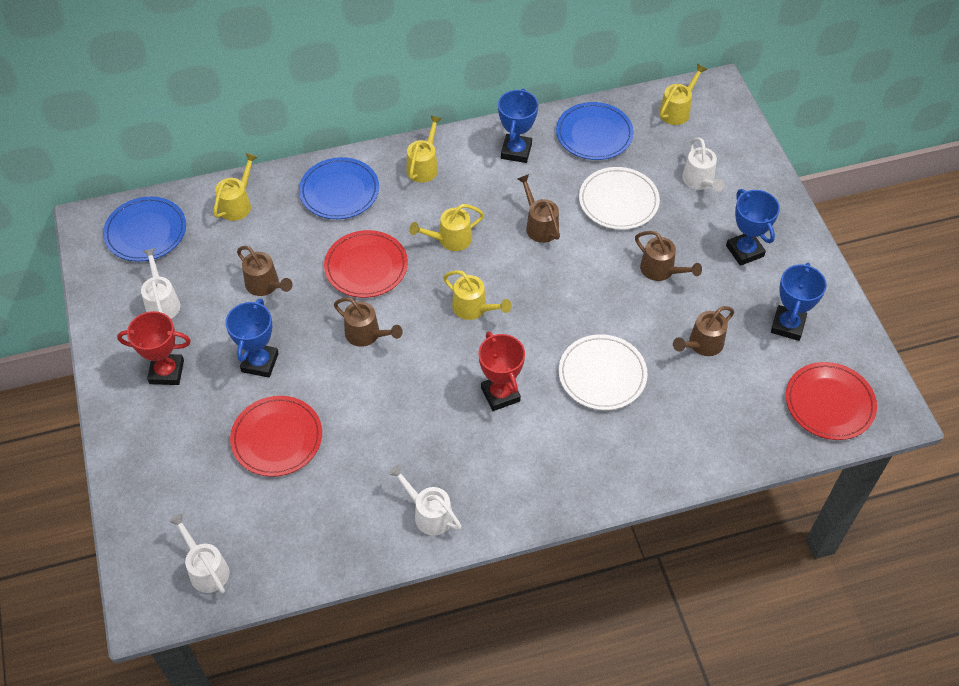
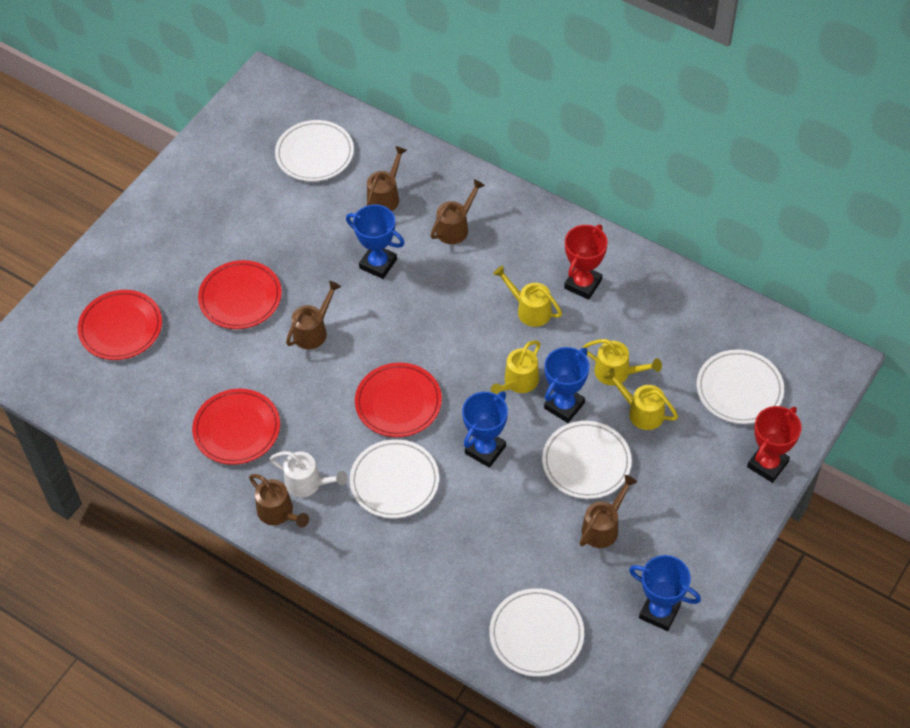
blue plate: 3 -> 0
red plate: 3 -> 4
white plate: 2 -> 5
white watering can: 4 -> 1
yellow watering can: 5 -> 4

